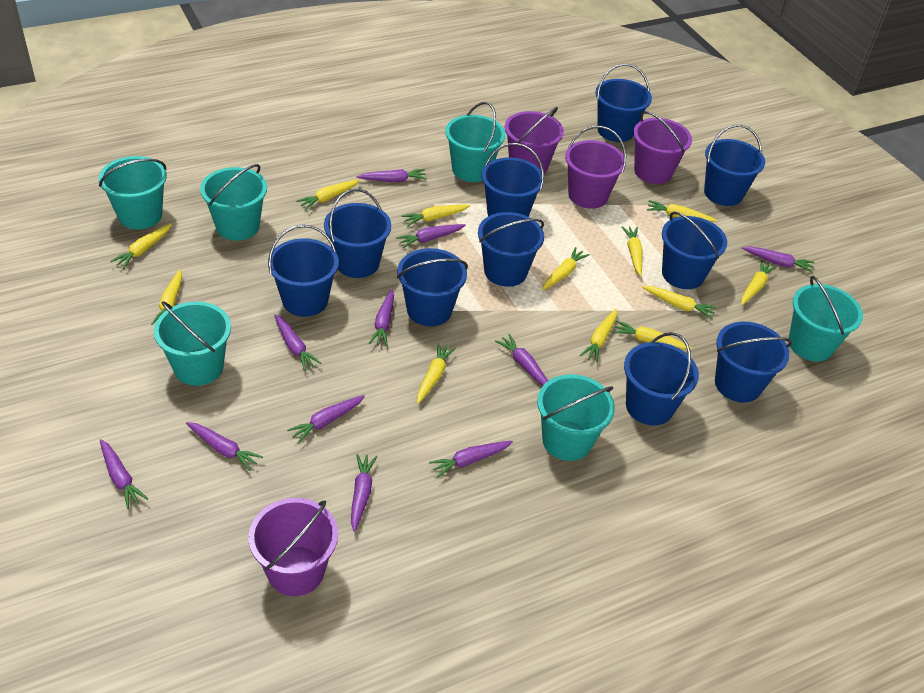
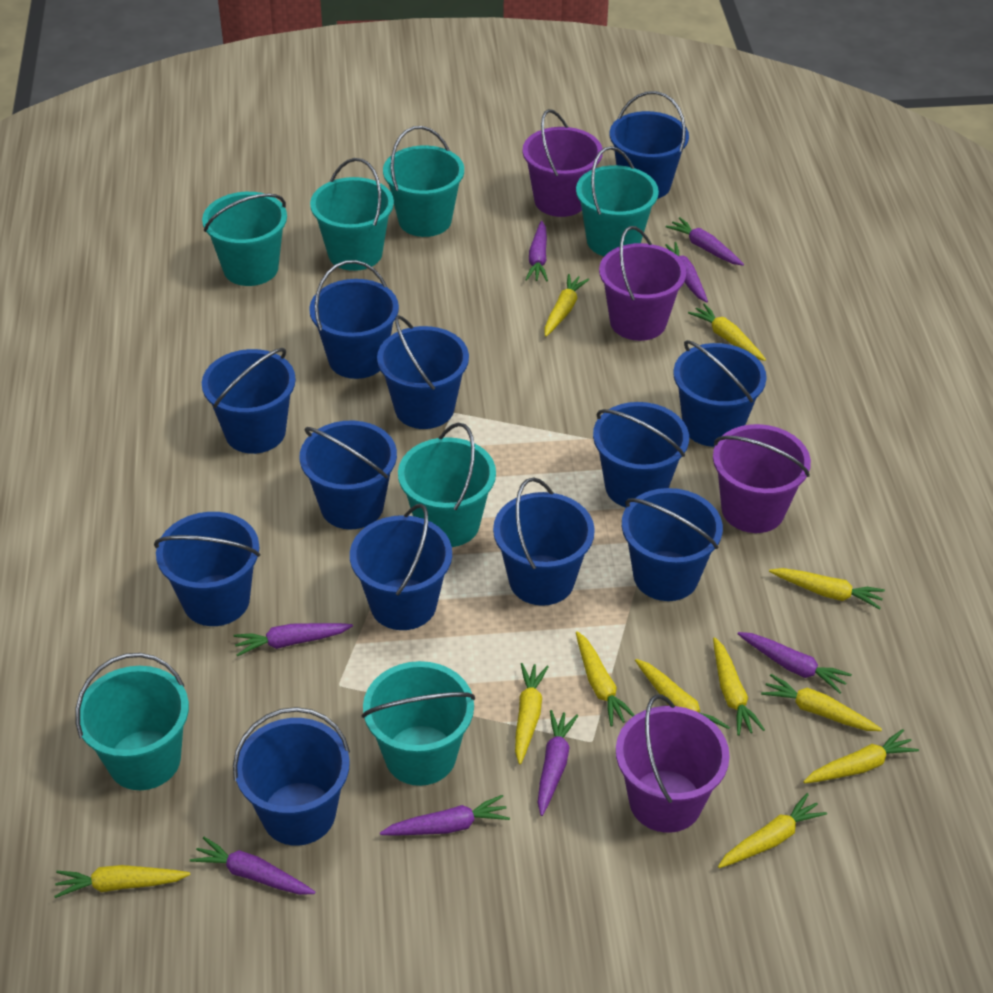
blue bucket: 10 -> 12
purple carrot: 11 -> 8
turquoise bucket: 6 -> 7
yellow carrot: 12 -> 11

